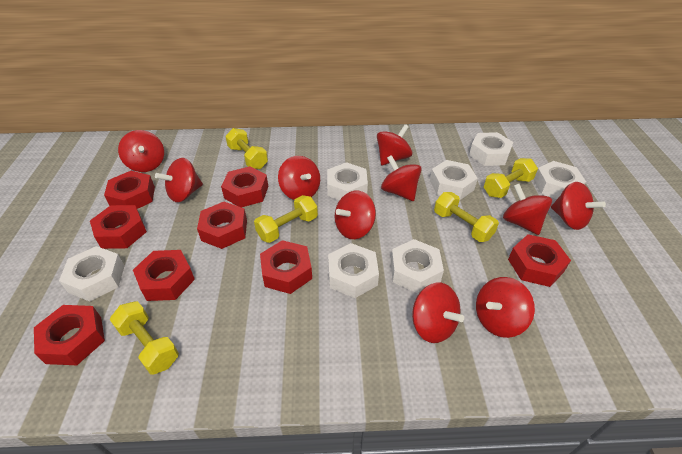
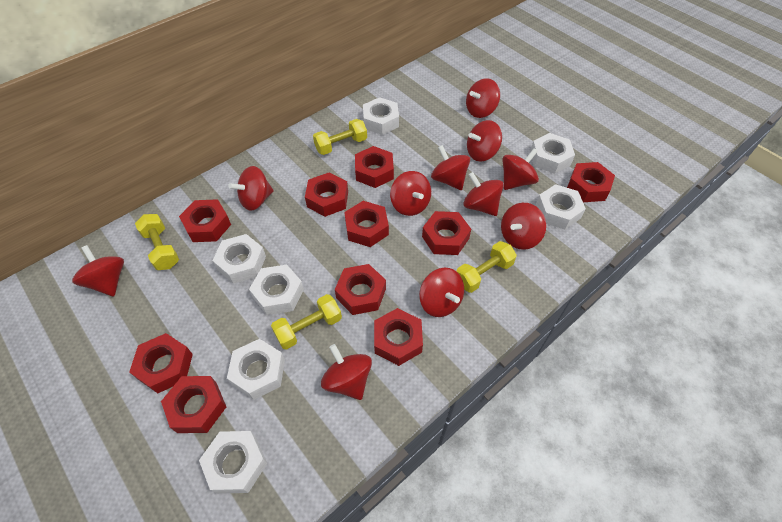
red nut: 8 -> 10
red spinning top: 10 -> 11
yellow dumbbell: 5 -> 4

